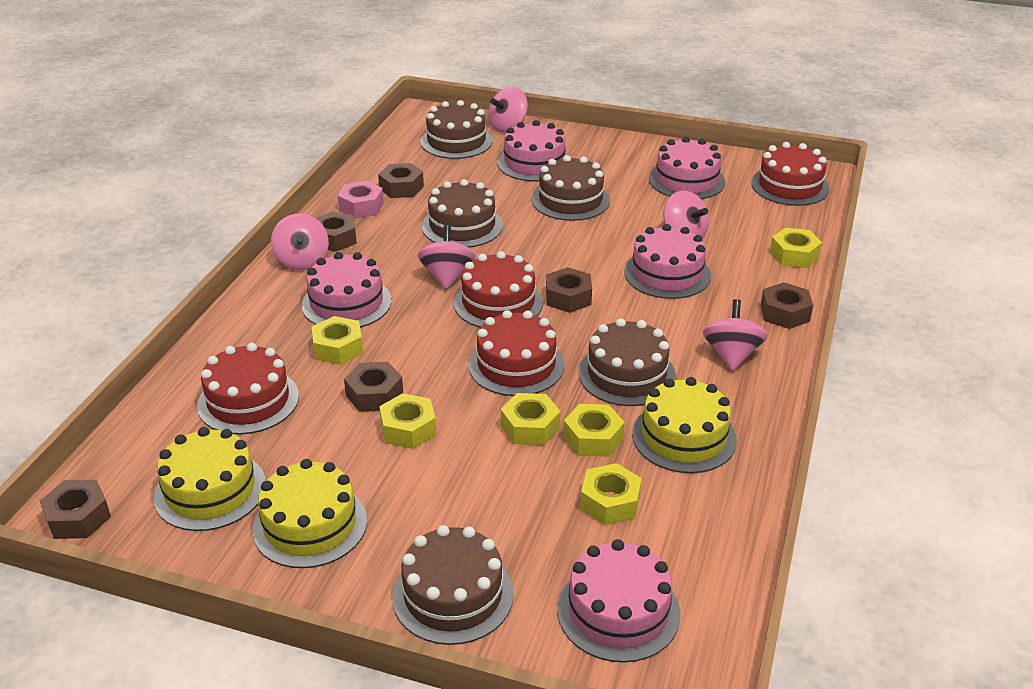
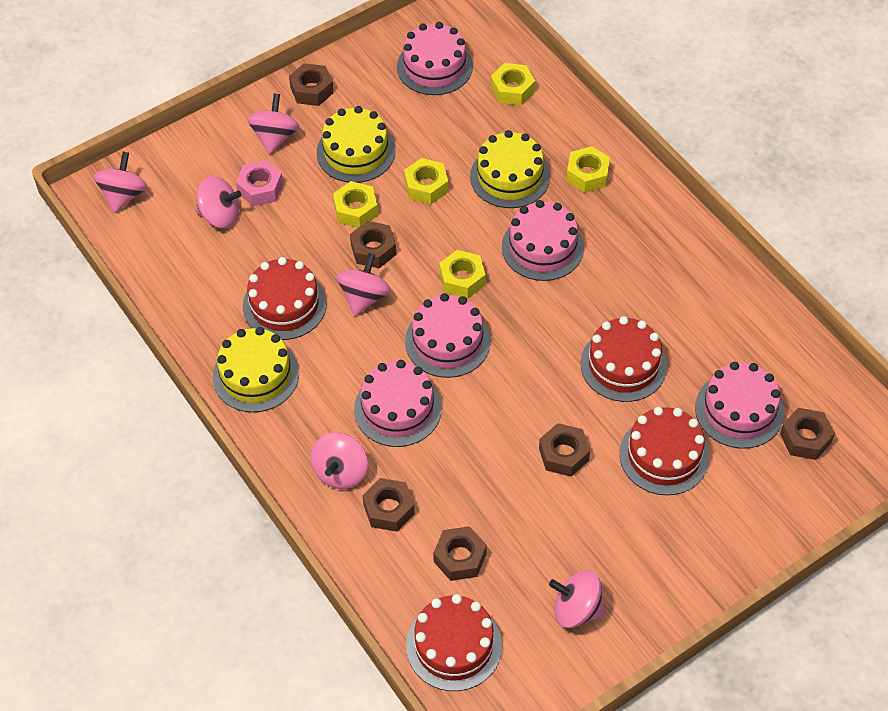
brown cake: 5 -> 0
pink spinning top: 5 -> 6
yellow nut: 6 -> 5

